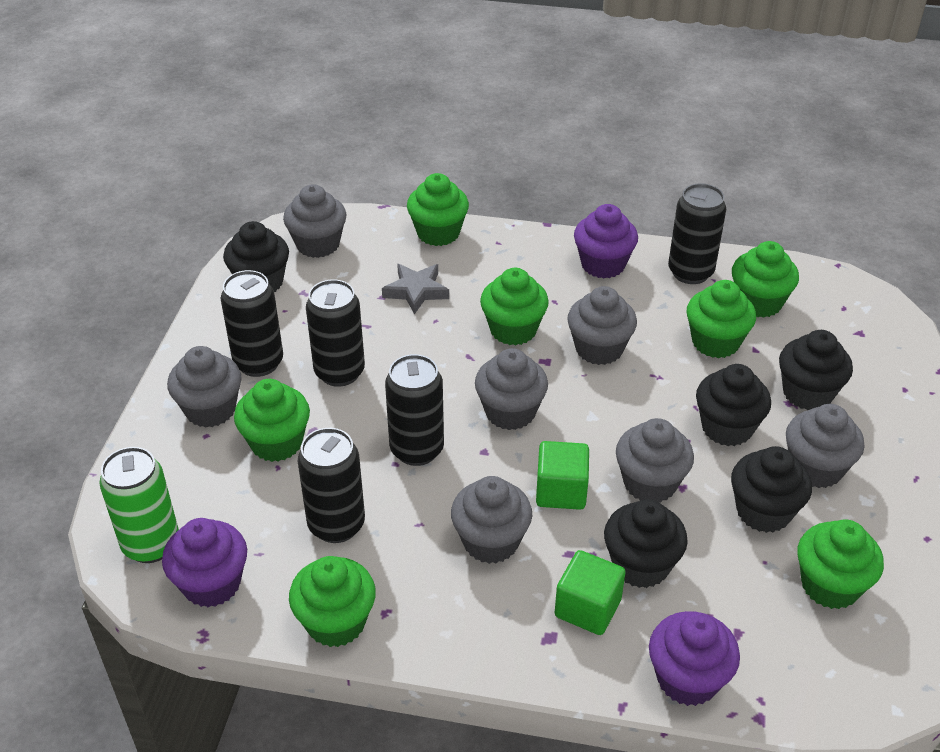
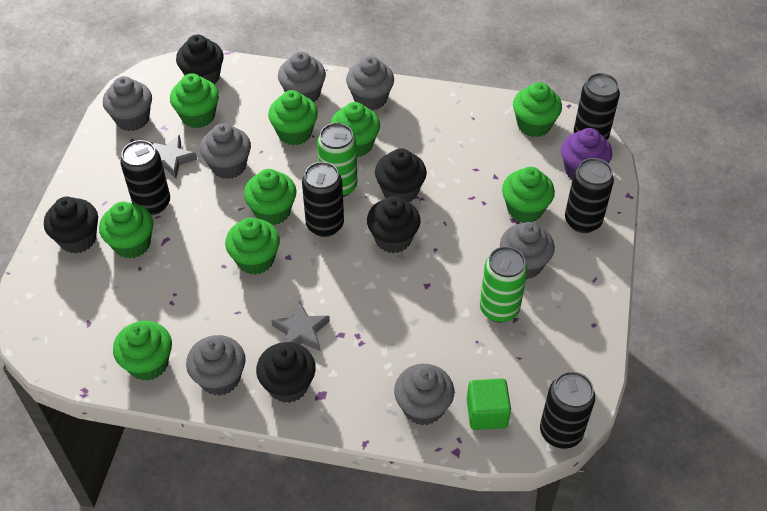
green can: 1 -> 2
green cube: 2 -> 1
green cupcake: 7 -> 9
grey star: 1 -> 2
purple cupcake: 3 -> 1

